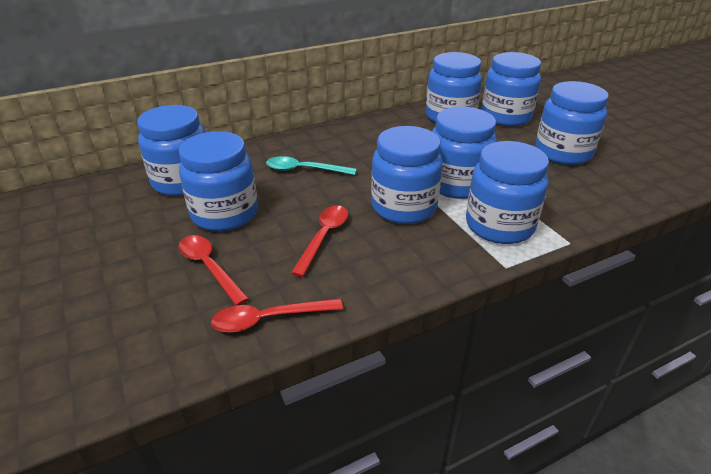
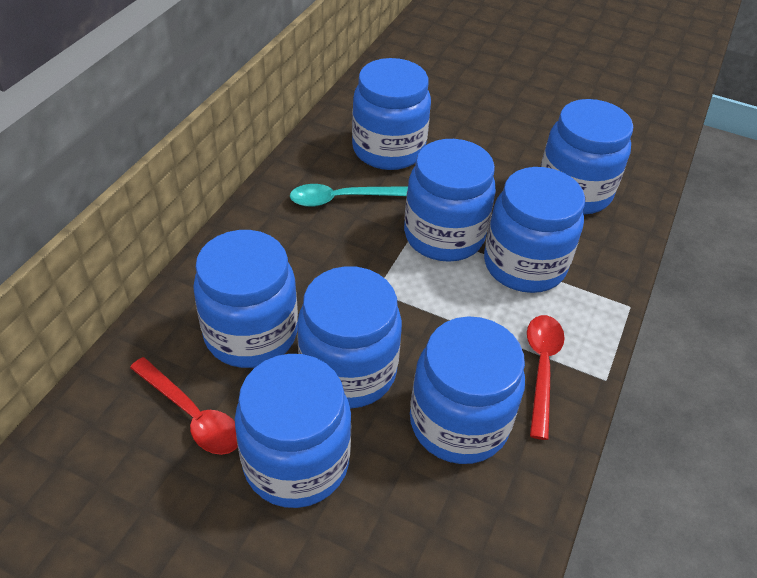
red spoon: 3 -> 2

